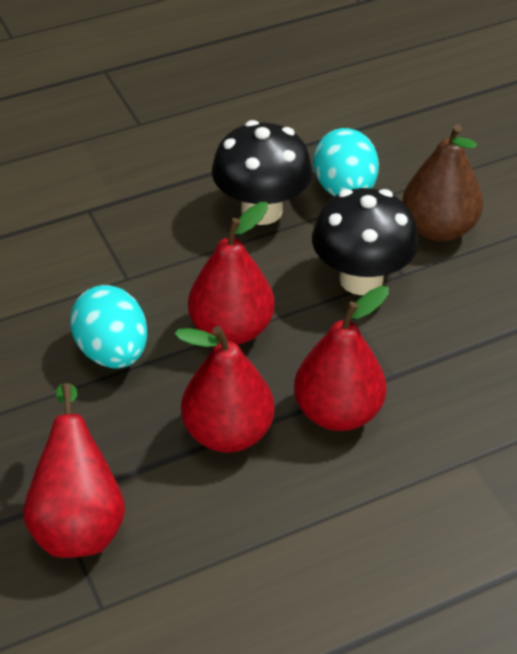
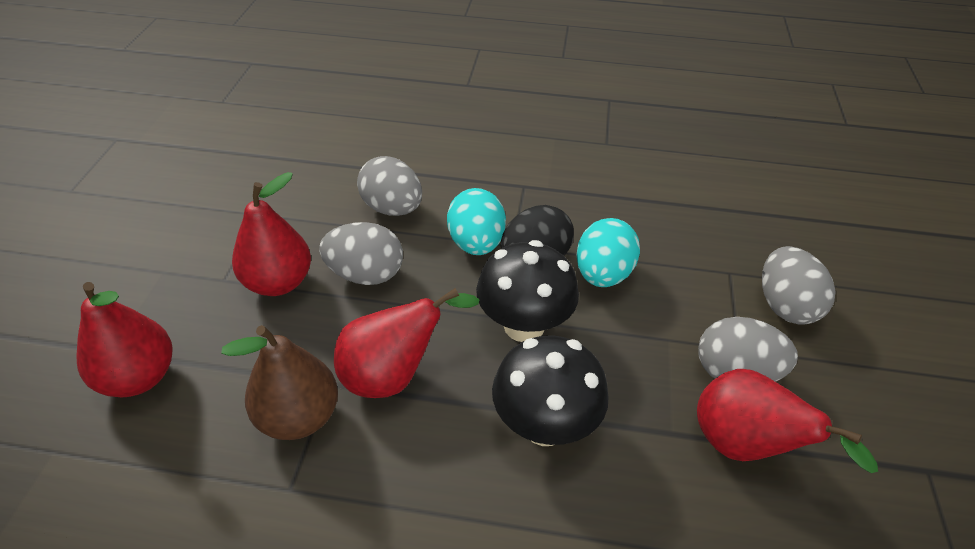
black egg: 0 -> 1
grey egg: 0 -> 4

